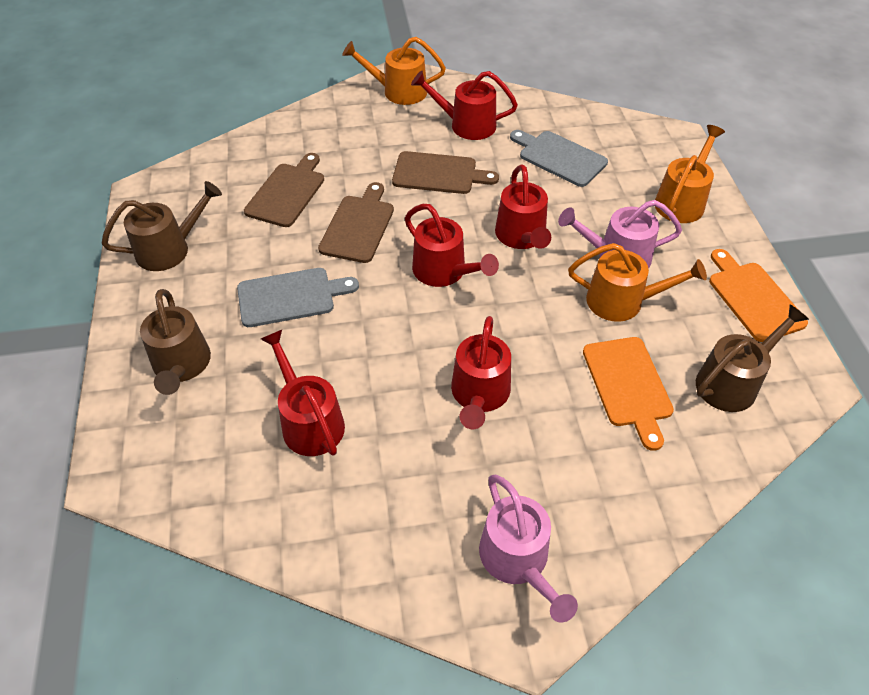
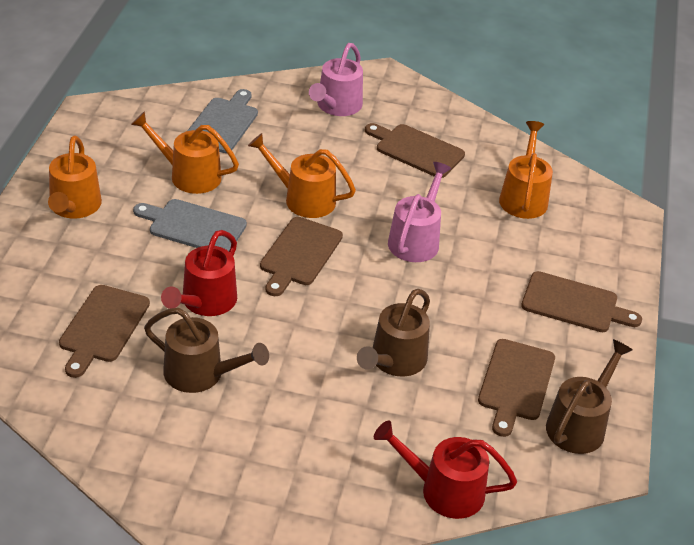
brown cutting board: 3 -> 5
orange cutting board: 2 -> 0
orange watering can: 3 -> 4
red watering can: 5 -> 2

